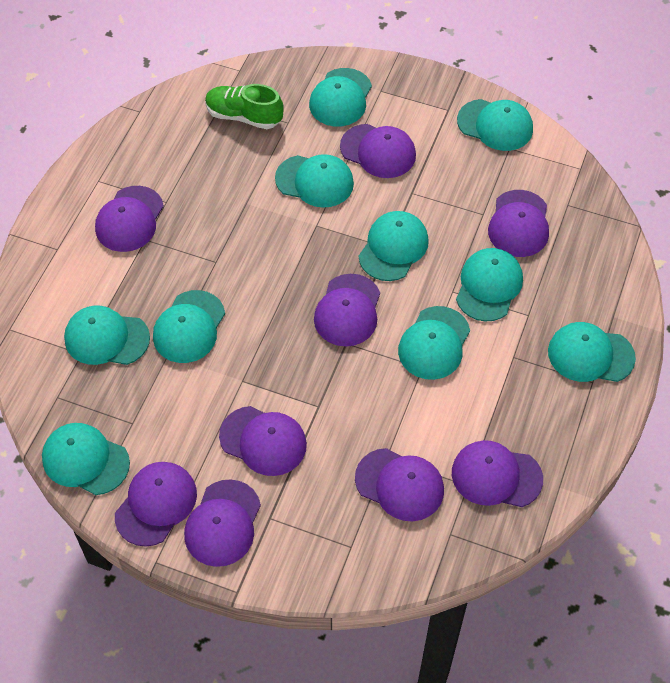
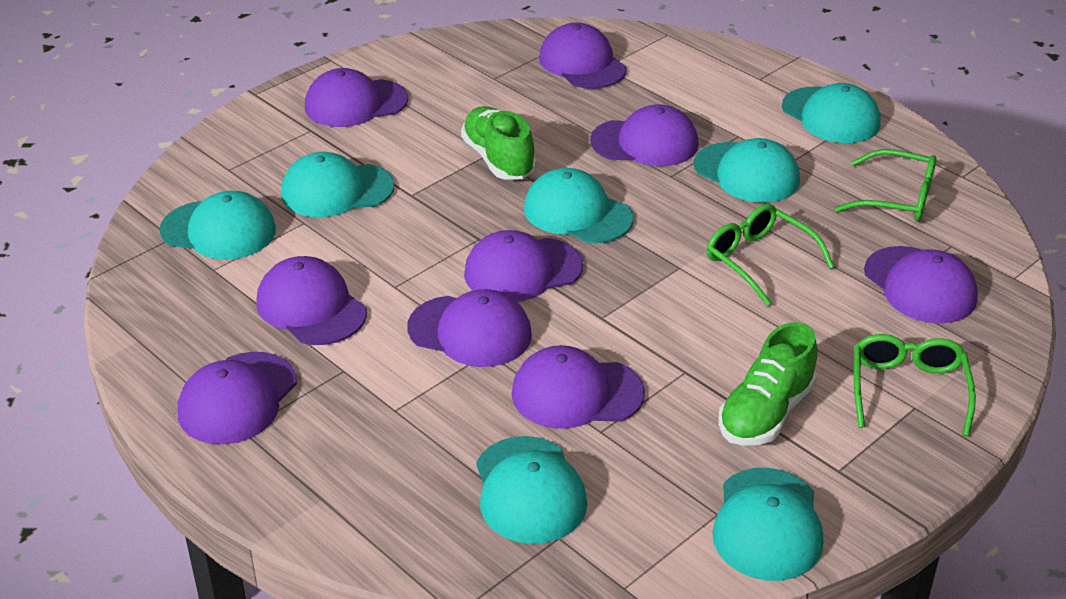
green glasses: 0 -> 3
green shoe: 1 -> 2
turquoise cap: 10 -> 7

